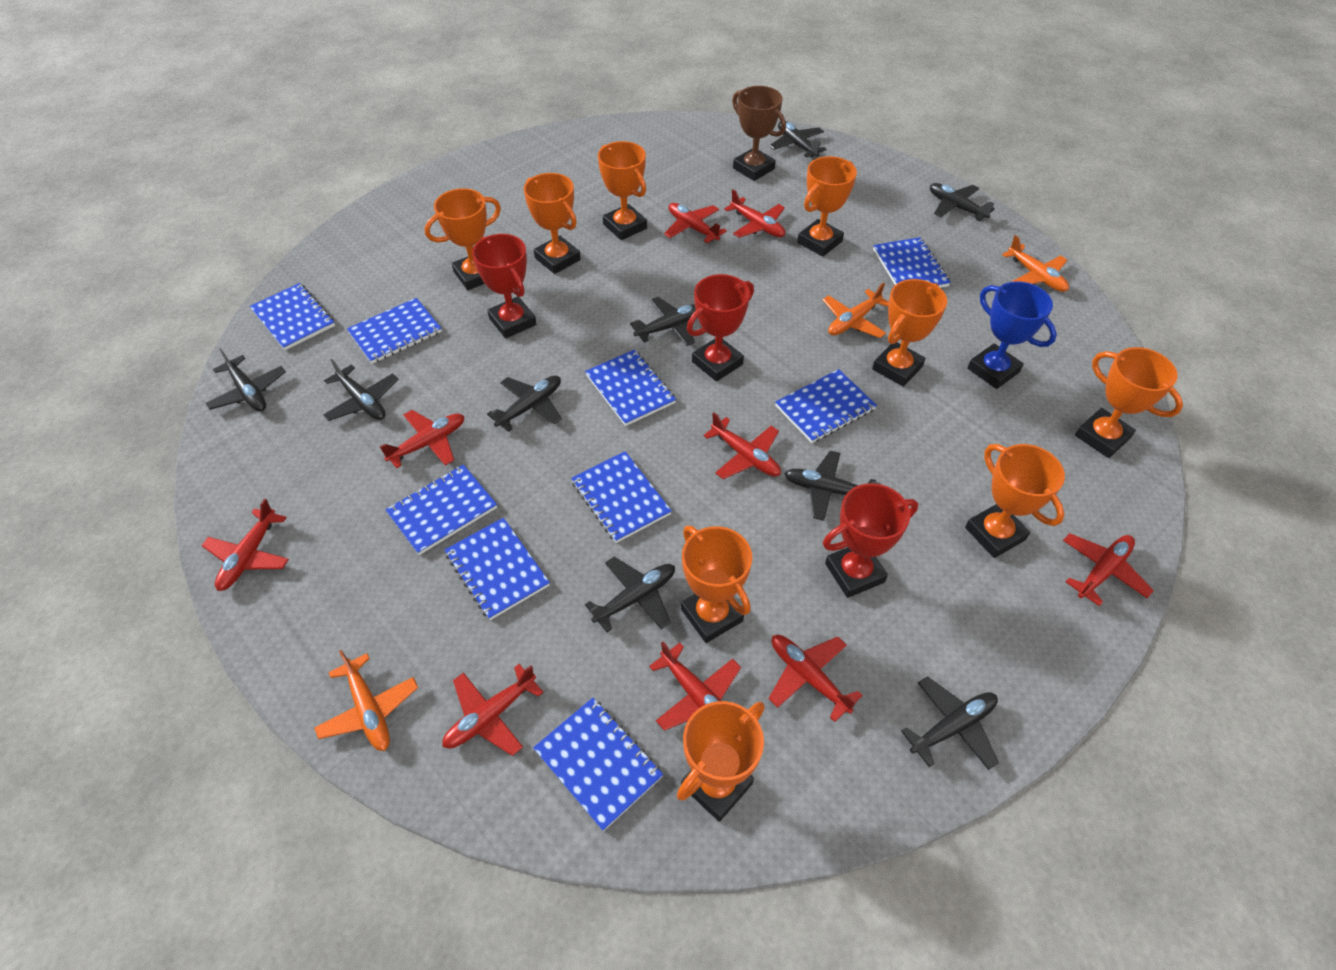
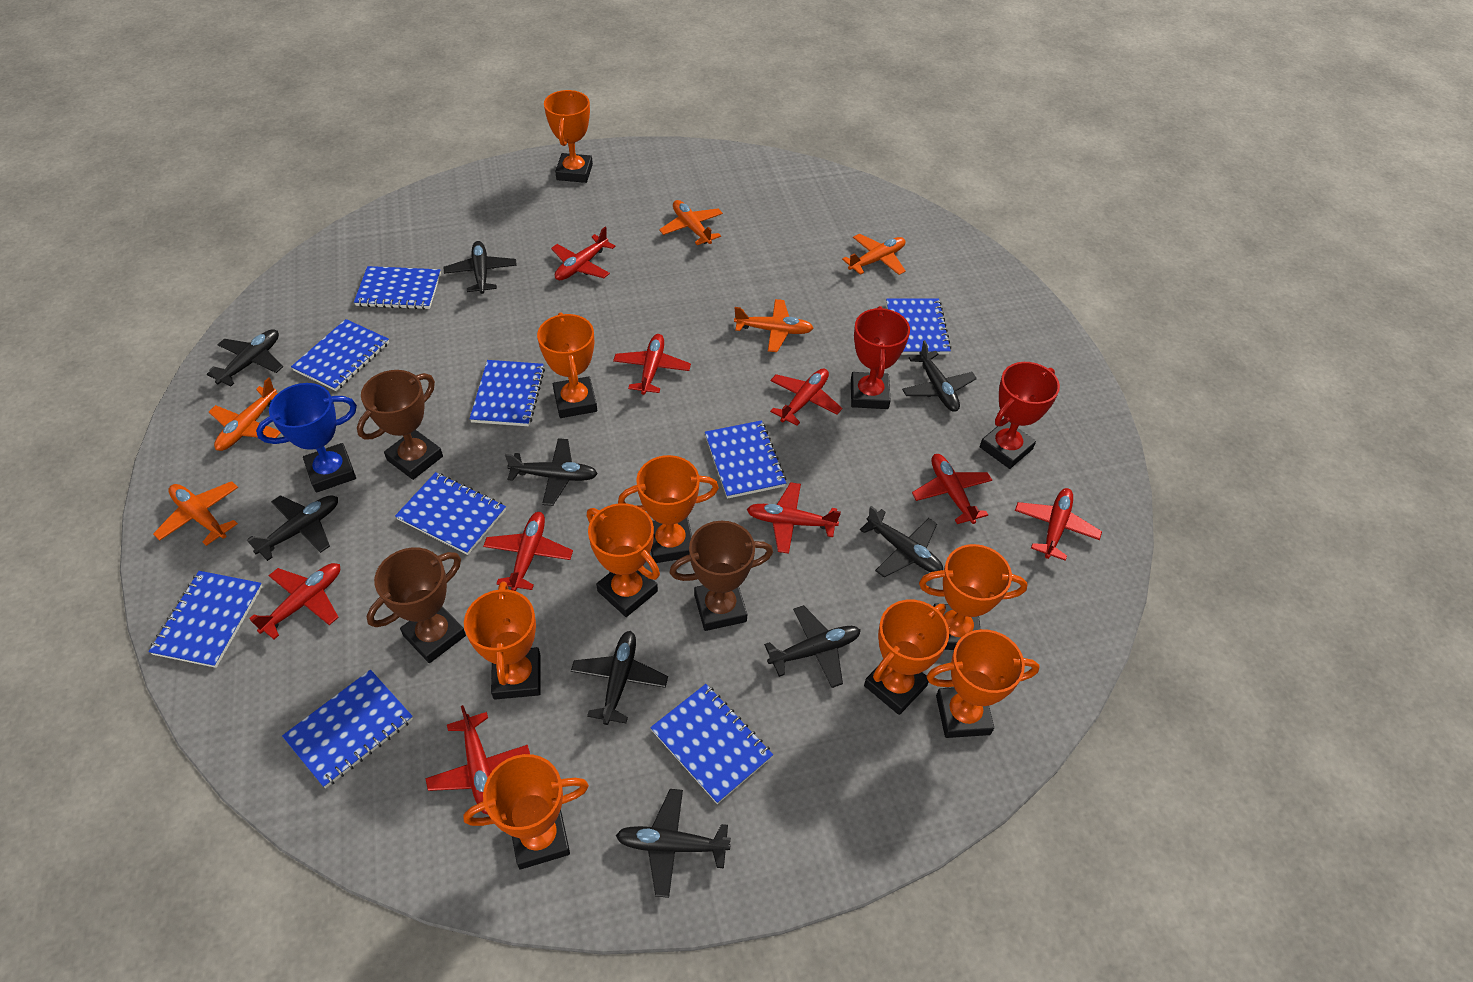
brown trophy: 1 -> 3
orange plane: 3 -> 5
red trophy: 3 -> 2

